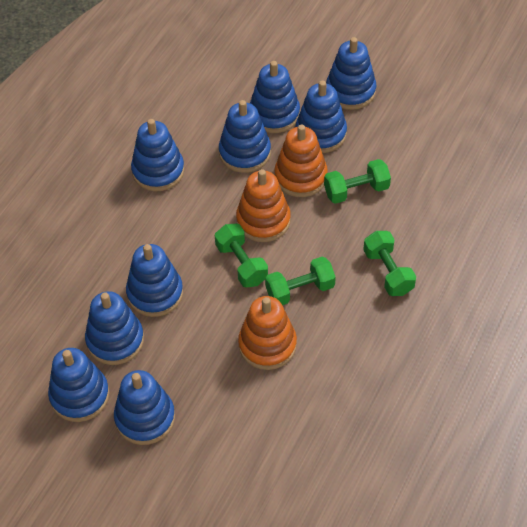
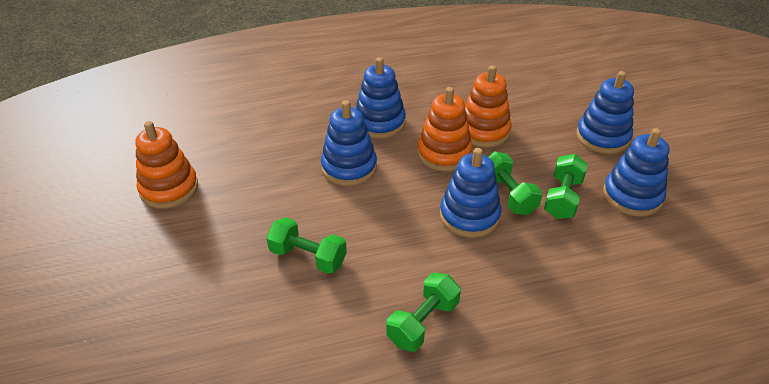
blue stacking toy: 9 -> 5

